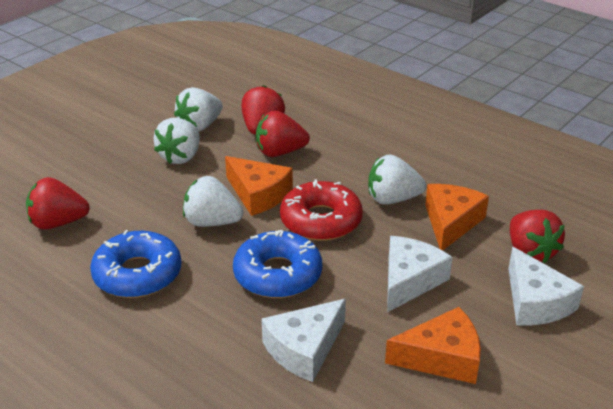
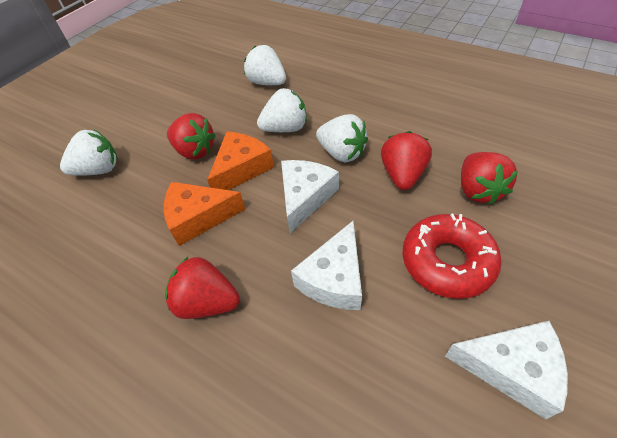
blue donut: 2 -> 0
orange cheese: 3 -> 2

